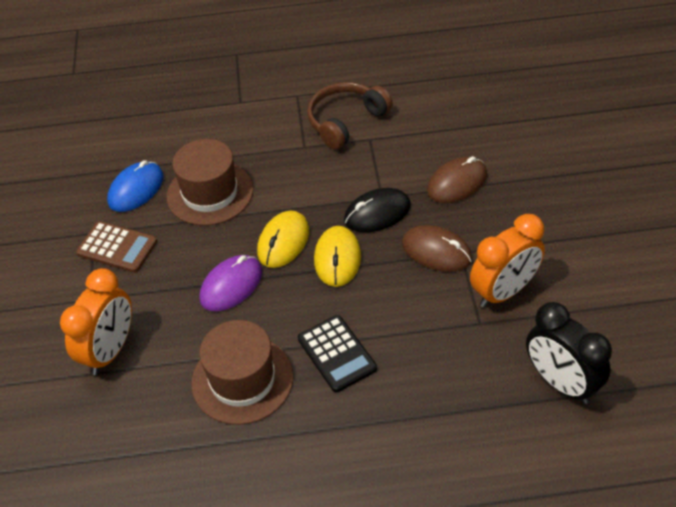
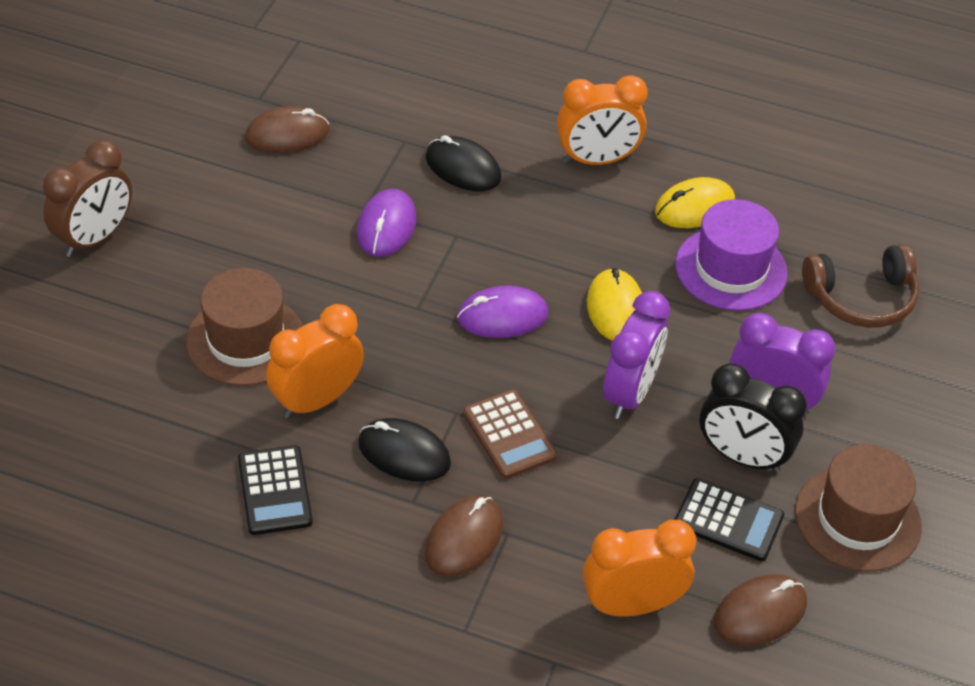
black calculator: 1 -> 2
black mouse: 1 -> 2
blue mouse: 1 -> 0
brown clock: 0 -> 1
brown mouse: 2 -> 3
orange clock: 2 -> 3
purple clock: 0 -> 2
purple hat: 0 -> 1
purple mouse: 1 -> 2

